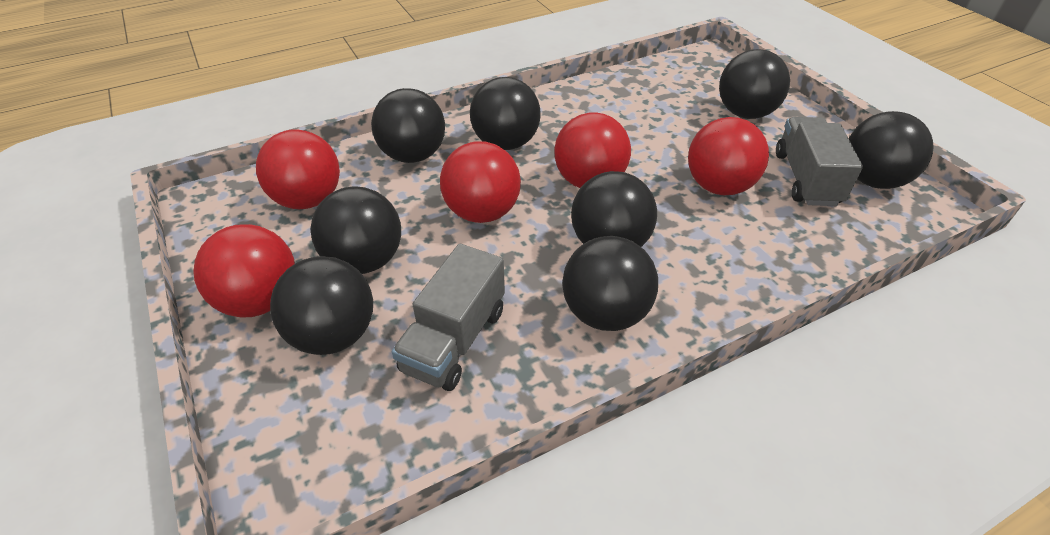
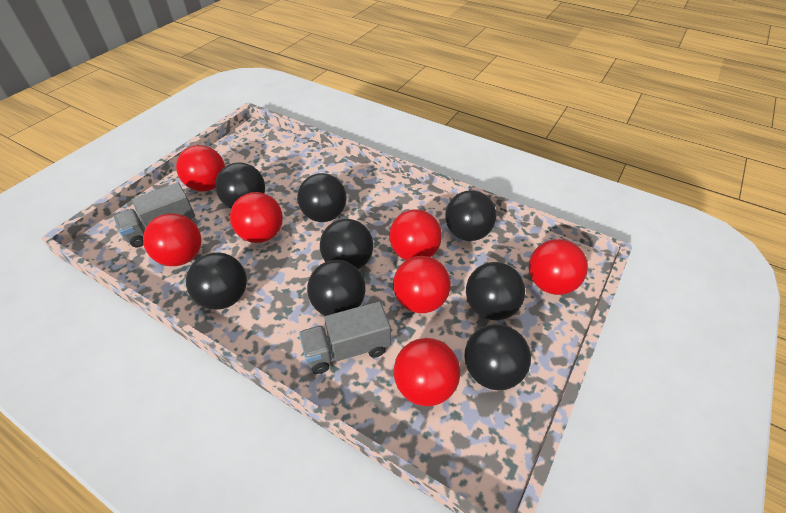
red ball: 5 -> 7

